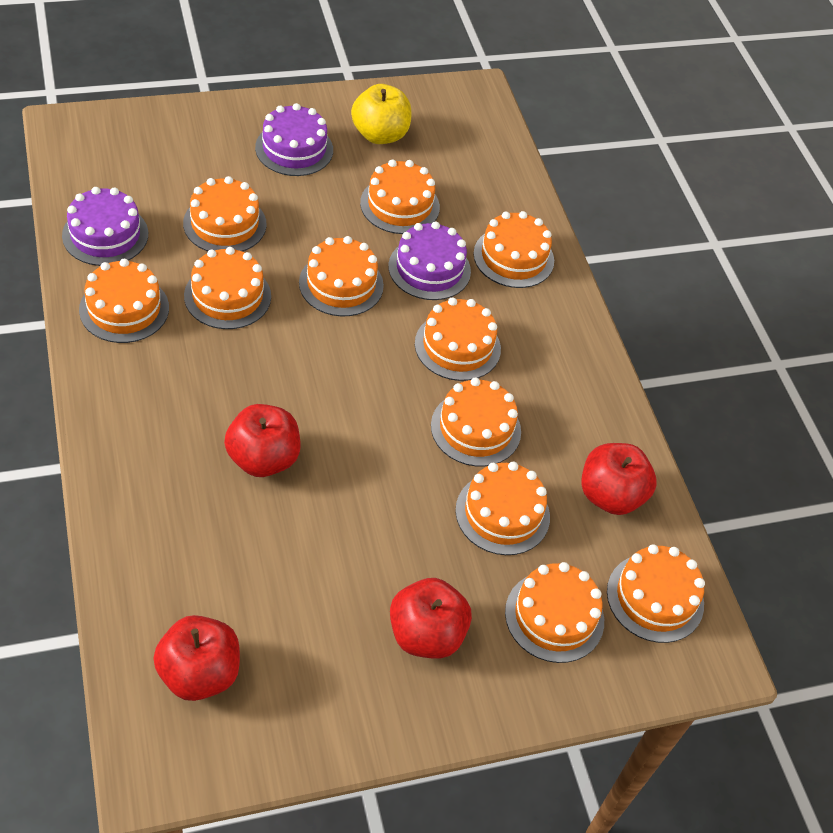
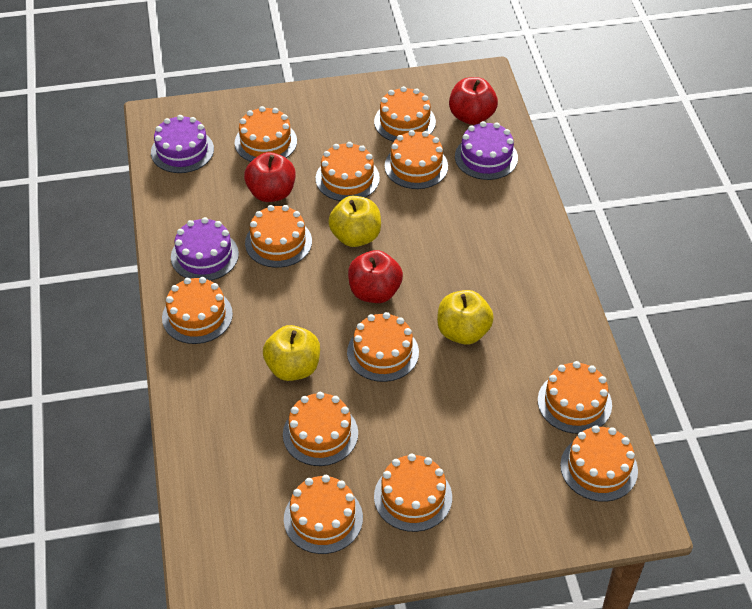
orange cake: 11 -> 12
red apple: 4 -> 3
yellow apple: 1 -> 3

